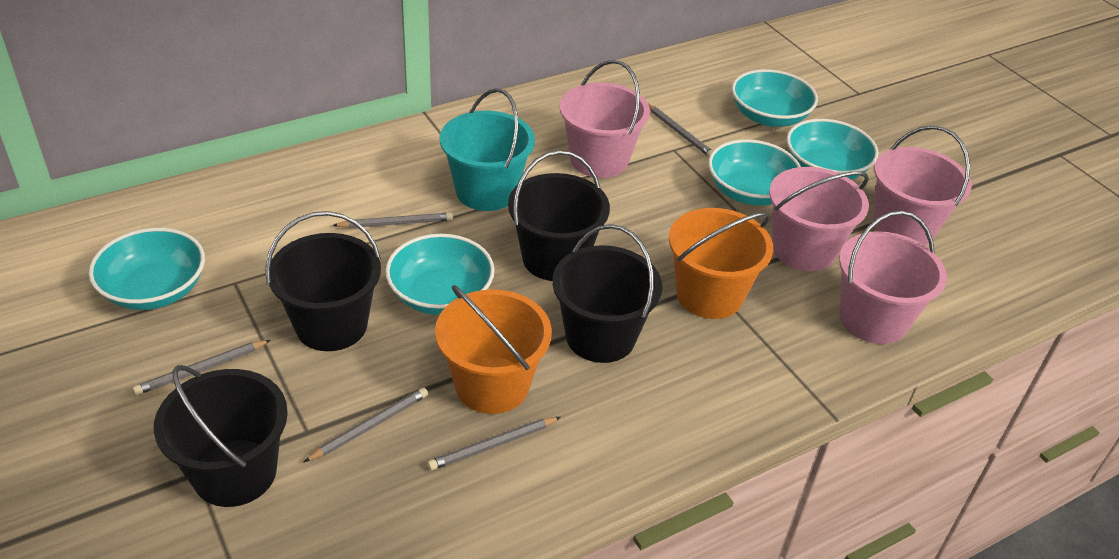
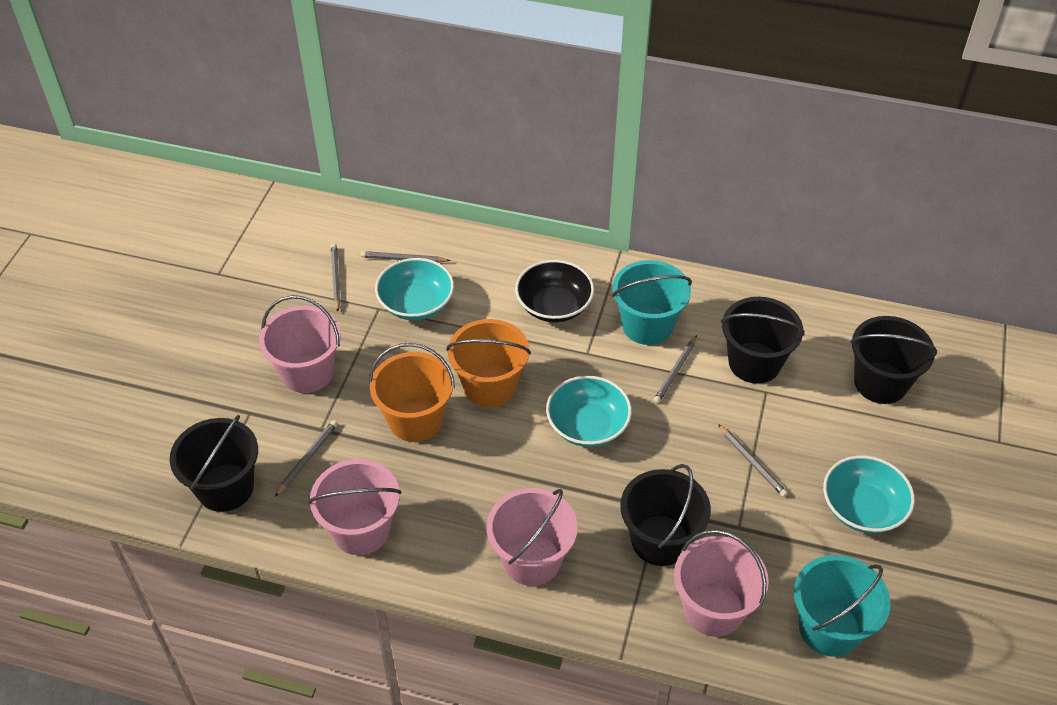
black bowl: 0 -> 1
turquoise bowl: 5 -> 3
turquoise bucket: 1 -> 2

